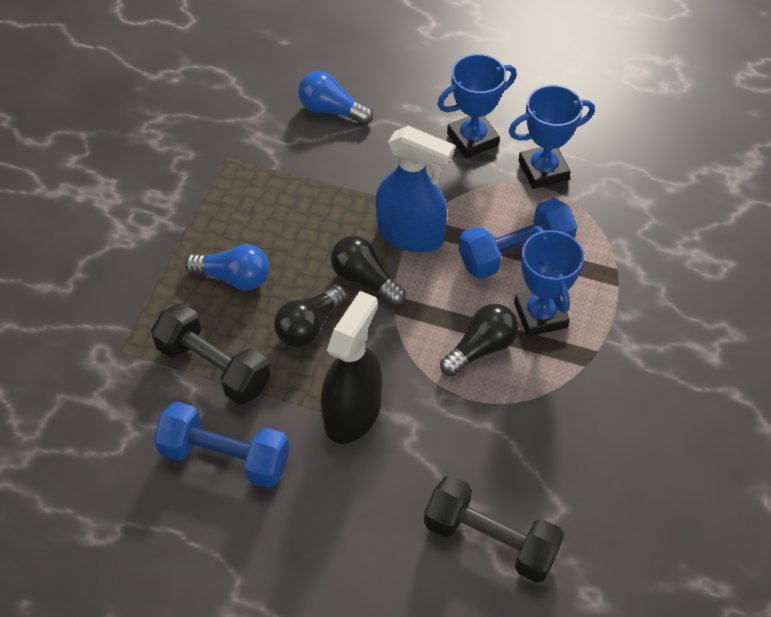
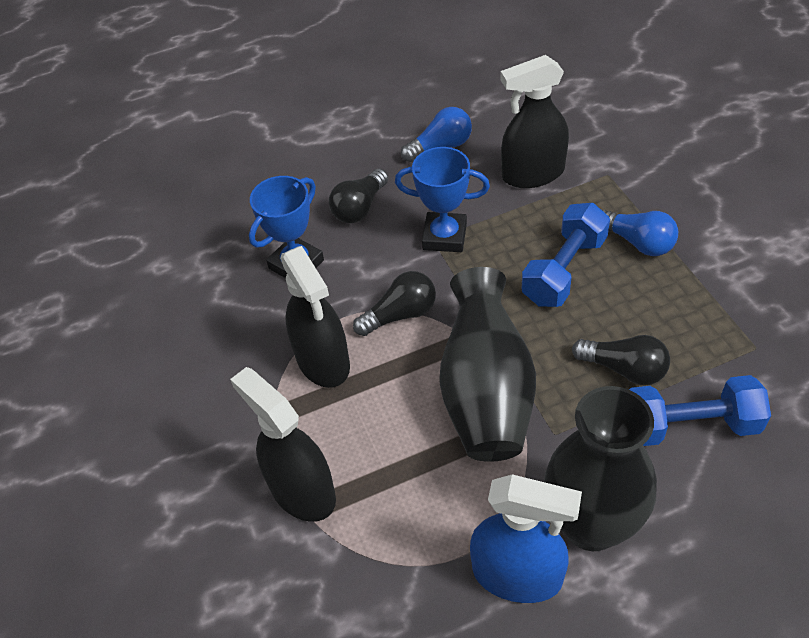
black dumbbell: 2 -> 0
black spray bottle: 1 -> 3
black vase: 0 -> 2
blue trophy: 3 -> 2

